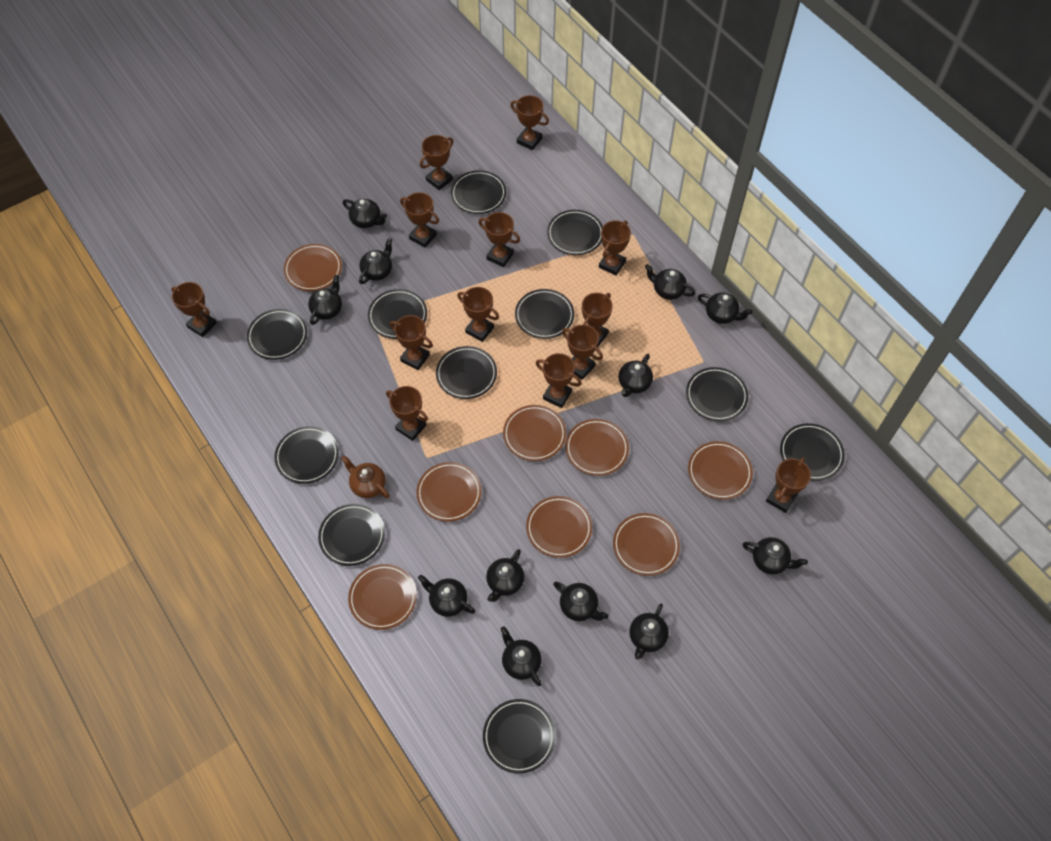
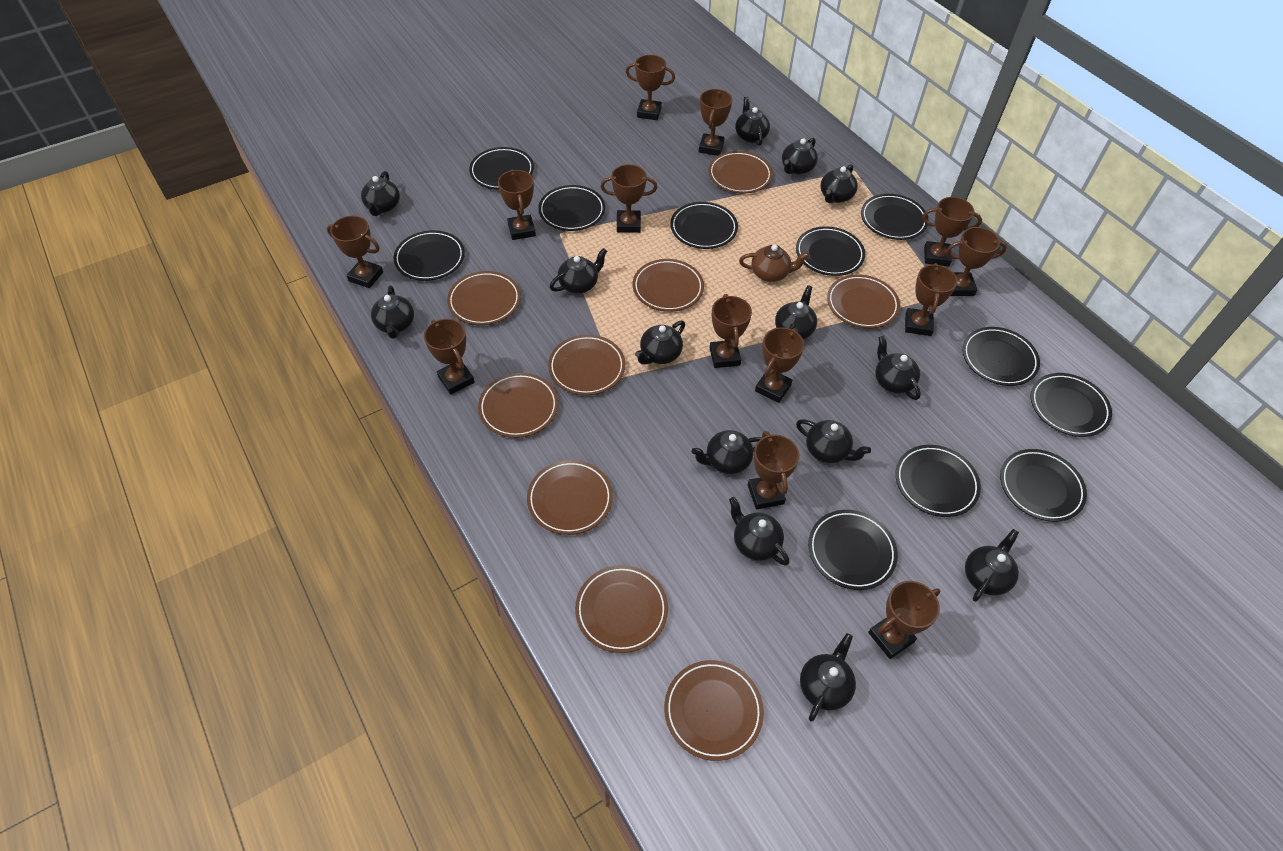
black teapot: 12 -> 14
brown plate: 8 -> 9

